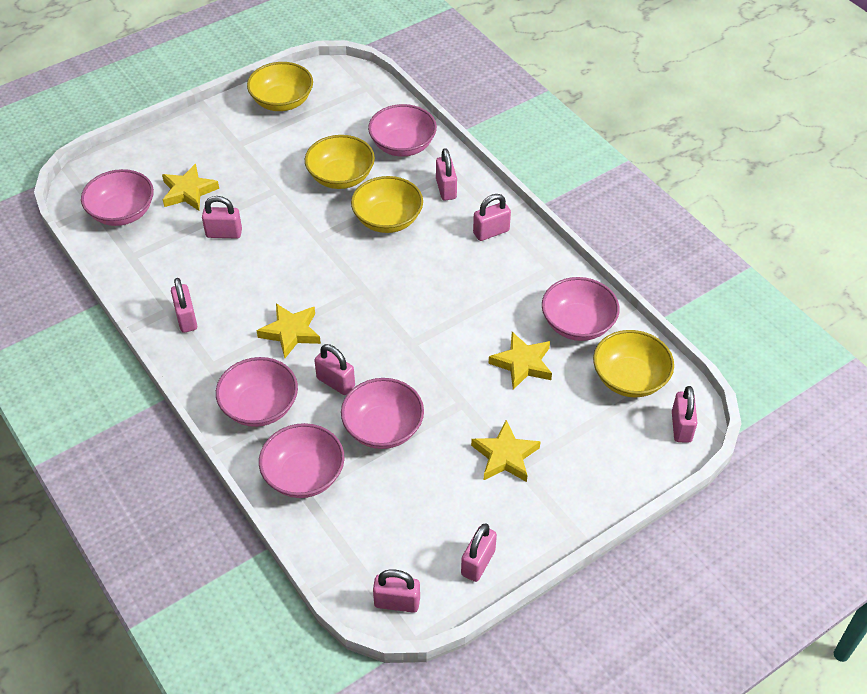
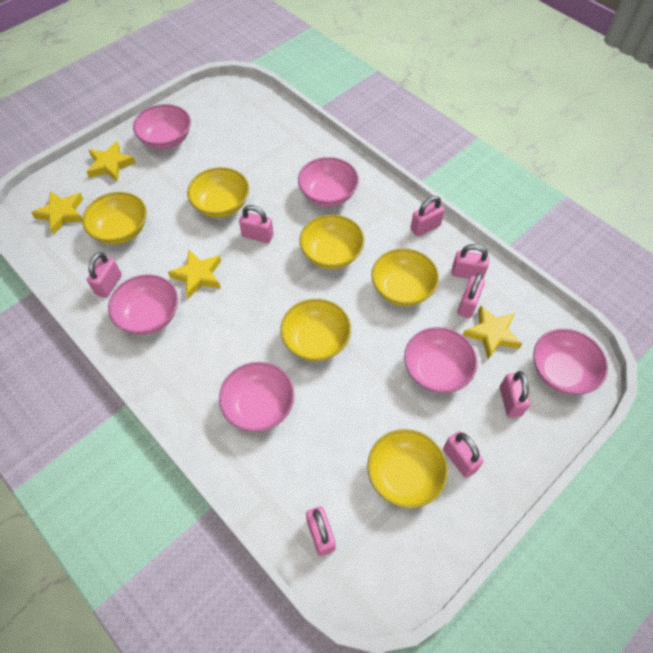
yellow bowl: 4 -> 6

